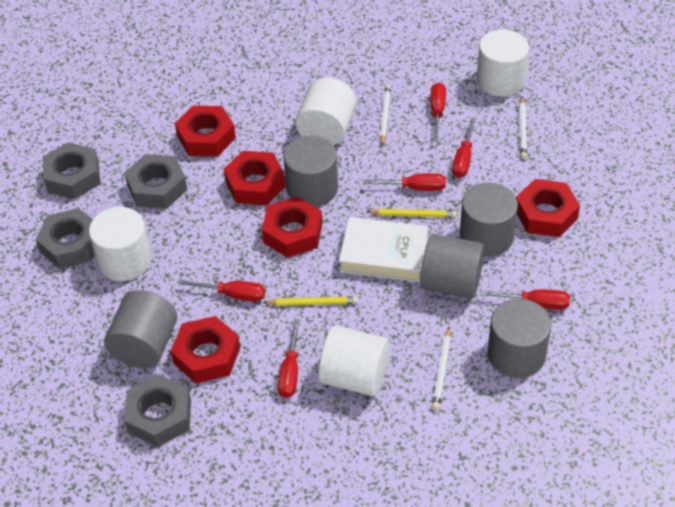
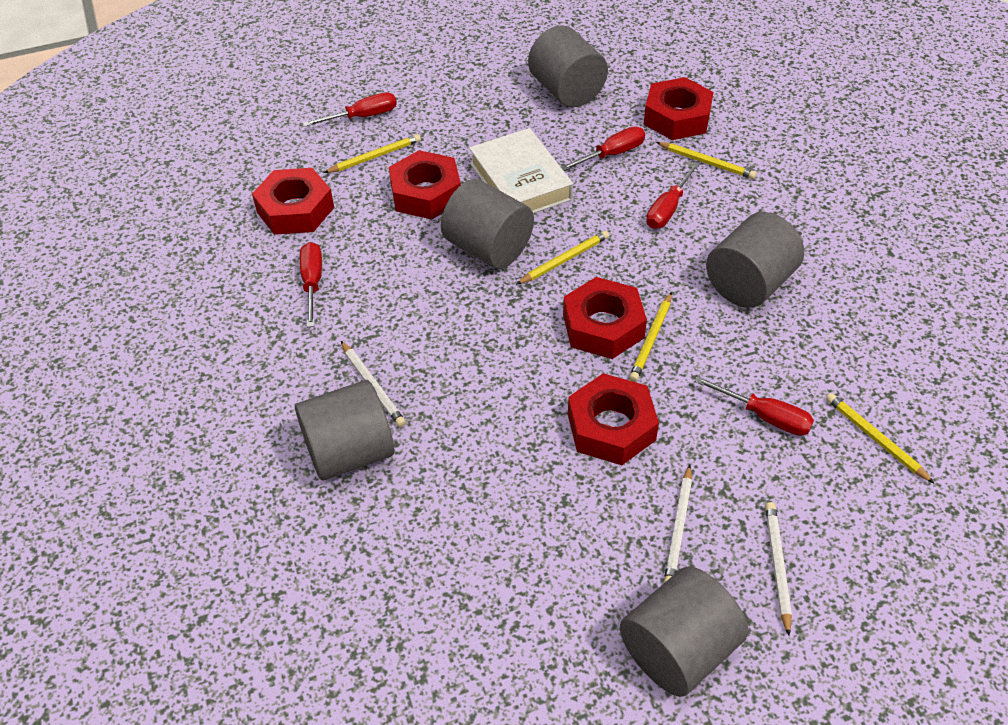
grey nut: 4 -> 0
red screwdriver: 6 -> 5
white cylinder: 4 -> 0
yellow pencil: 2 -> 5

